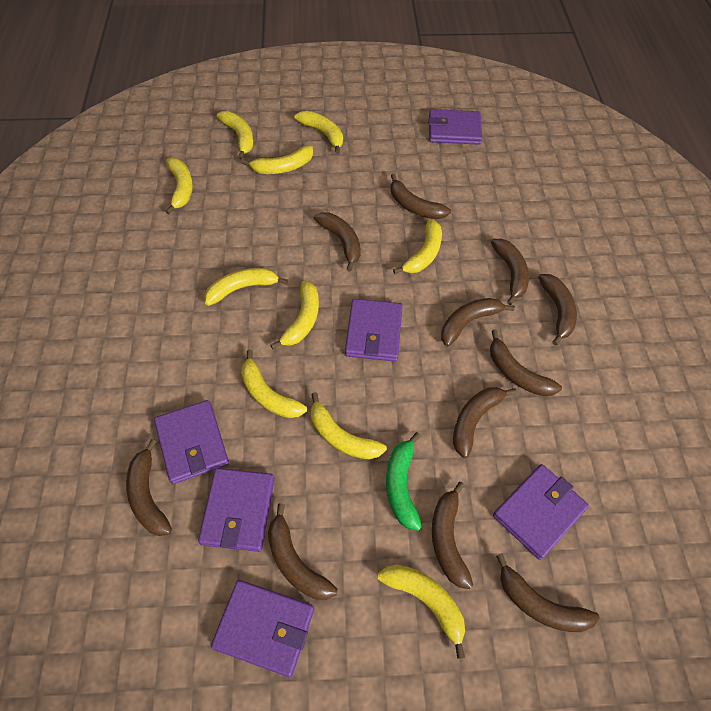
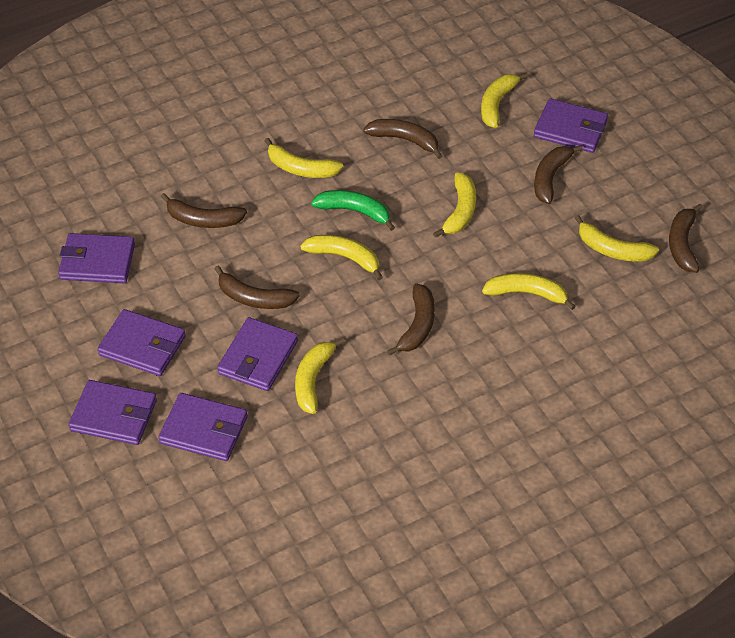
brown banana: 11 -> 6
yellow banana: 10 -> 7

